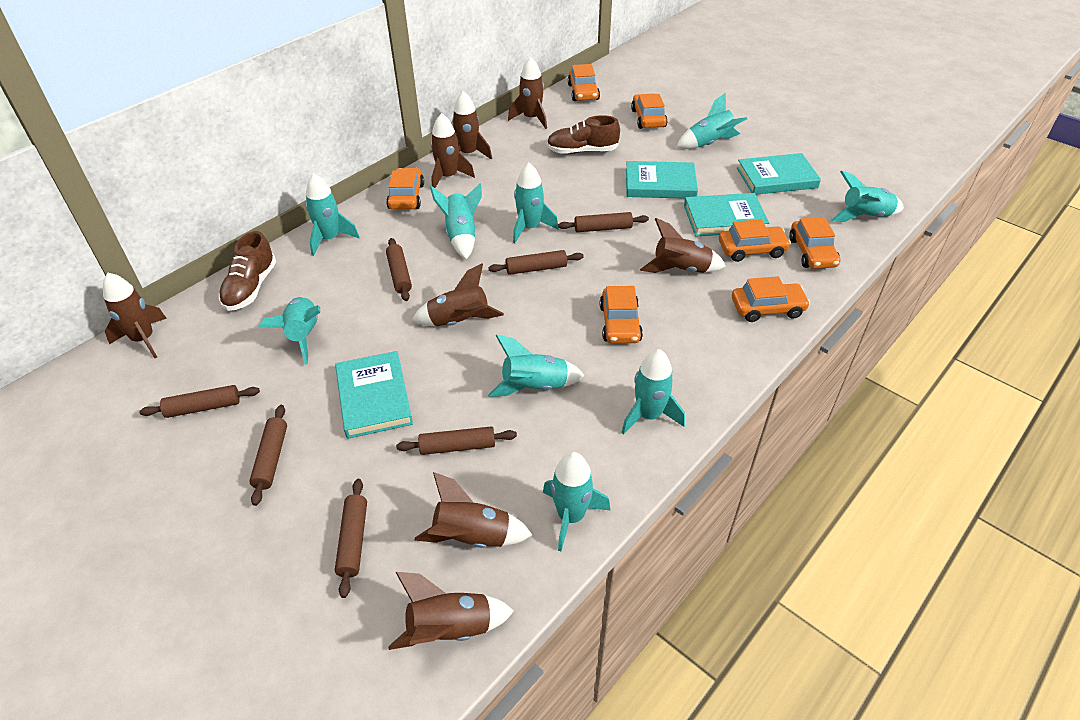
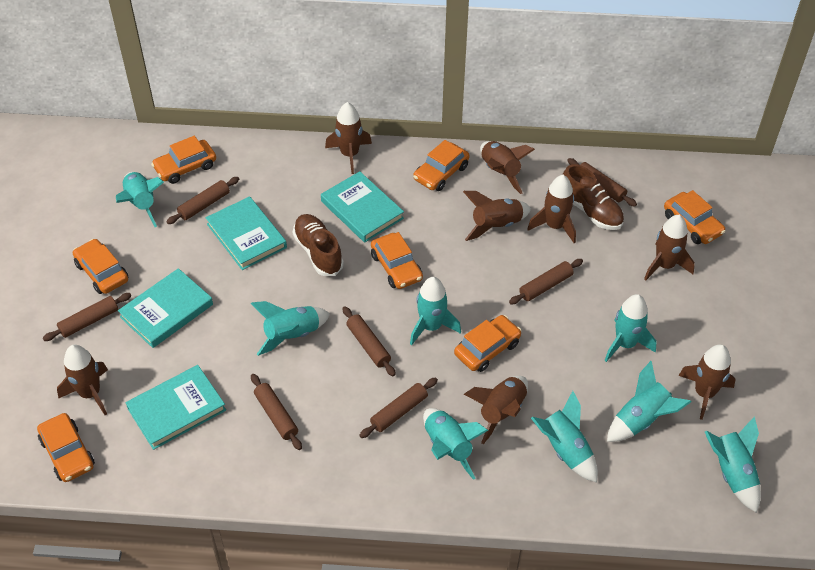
turquoise rocket: 9 -> 8

